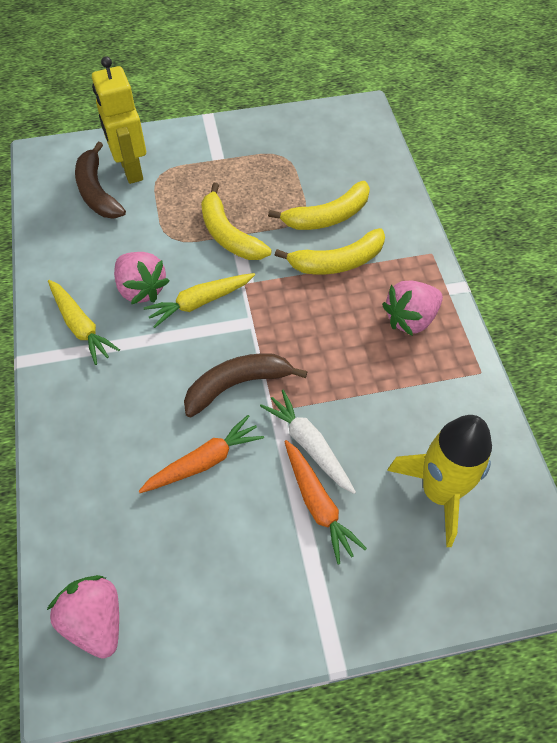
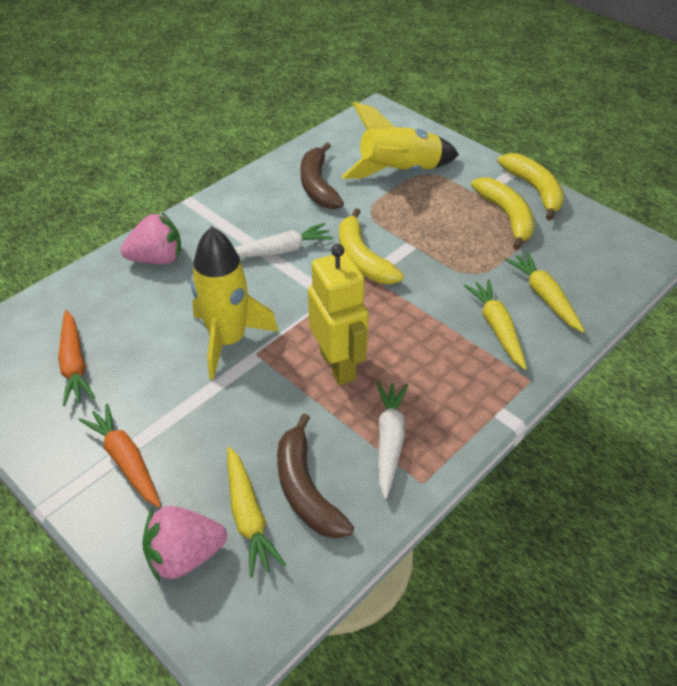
pink strawberry: 3 -> 2
white carrot: 1 -> 2
yellow carrot: 2 -> 3
yellow rocket: 1 -> 2

